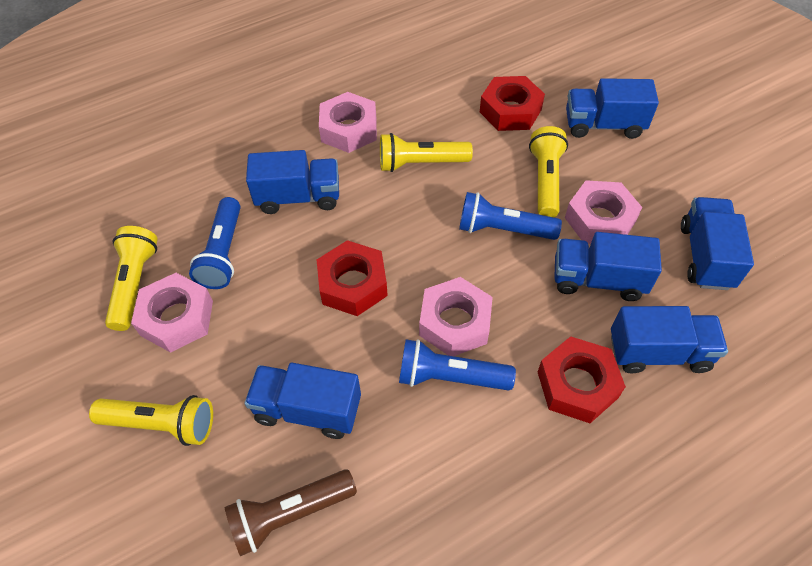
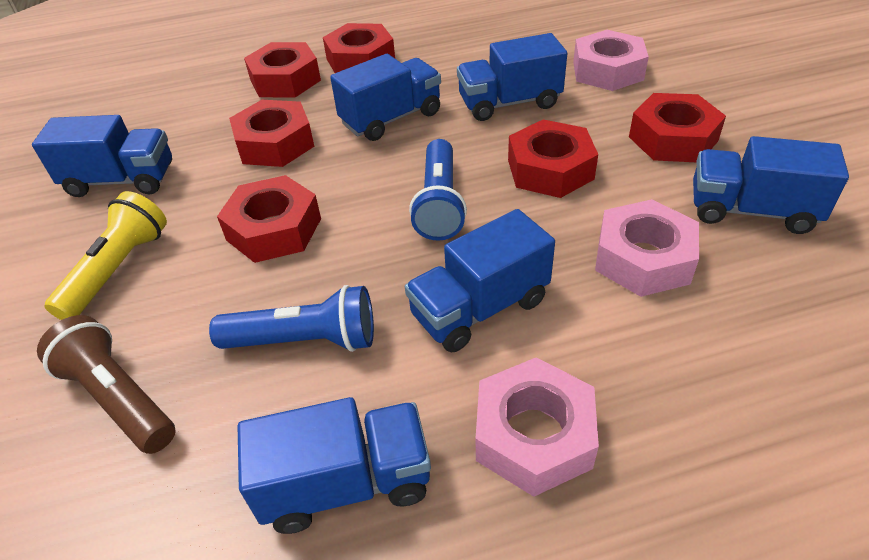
blue flashlight: 3 -> 2
pink nut: 4 -> 3
red nut: 3 -> 6
yellow flashlight: 4 -> 1

